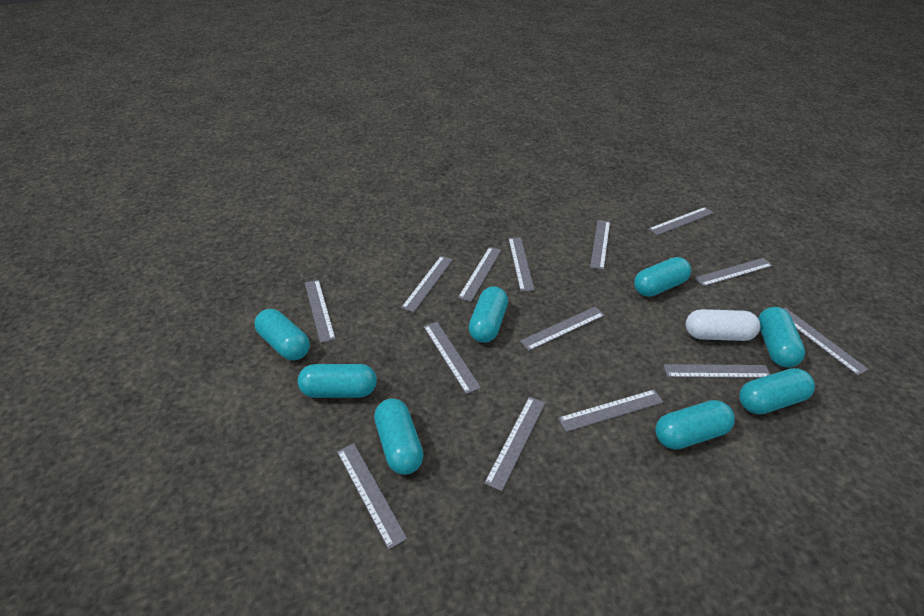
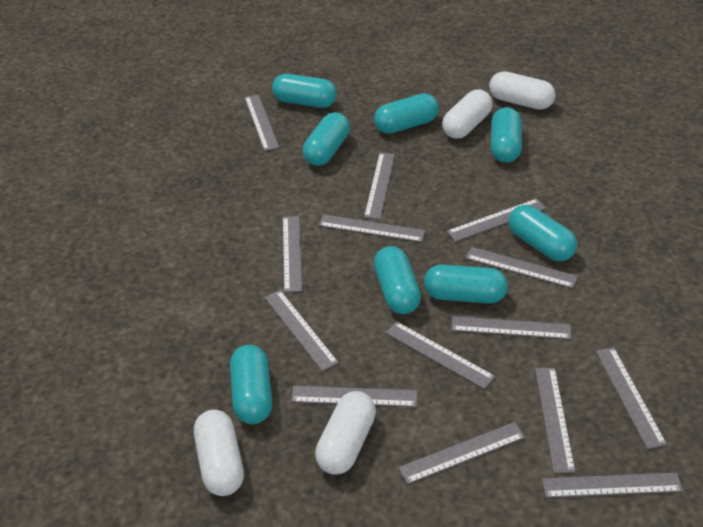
white capsule: 1 -> 4

